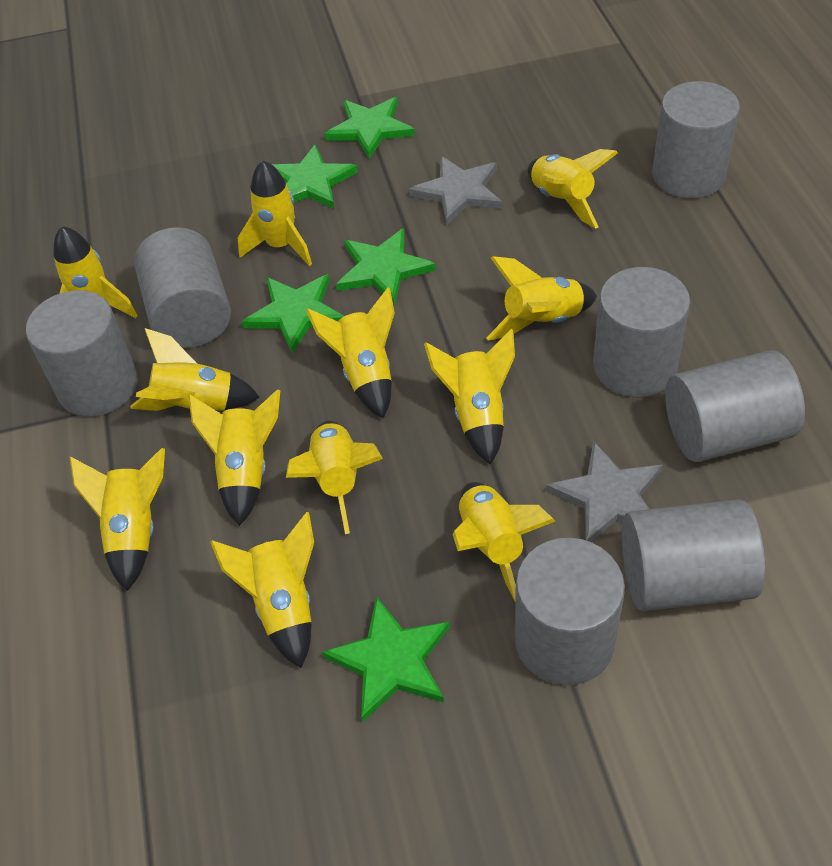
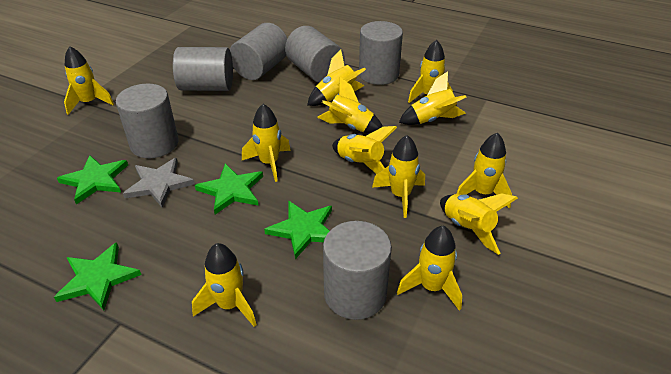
green star: 5 -> 4
grey cylinder: 7 -> 6
grey star: 2 -> 1

